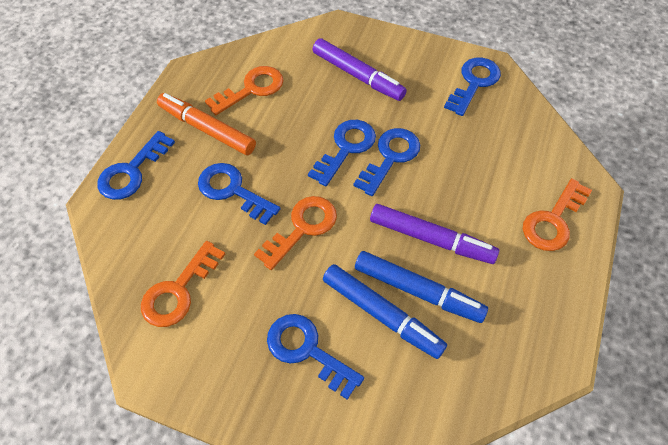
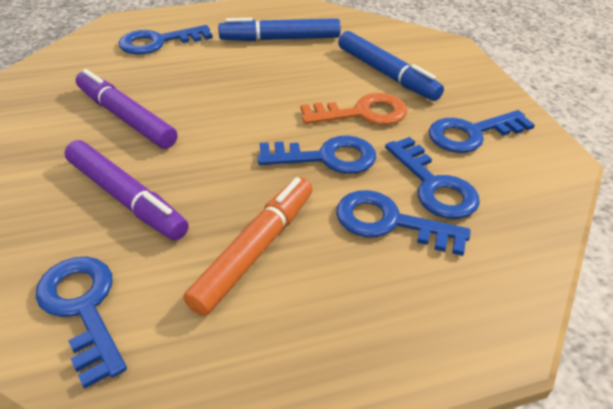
orange key: 4 -> 1

